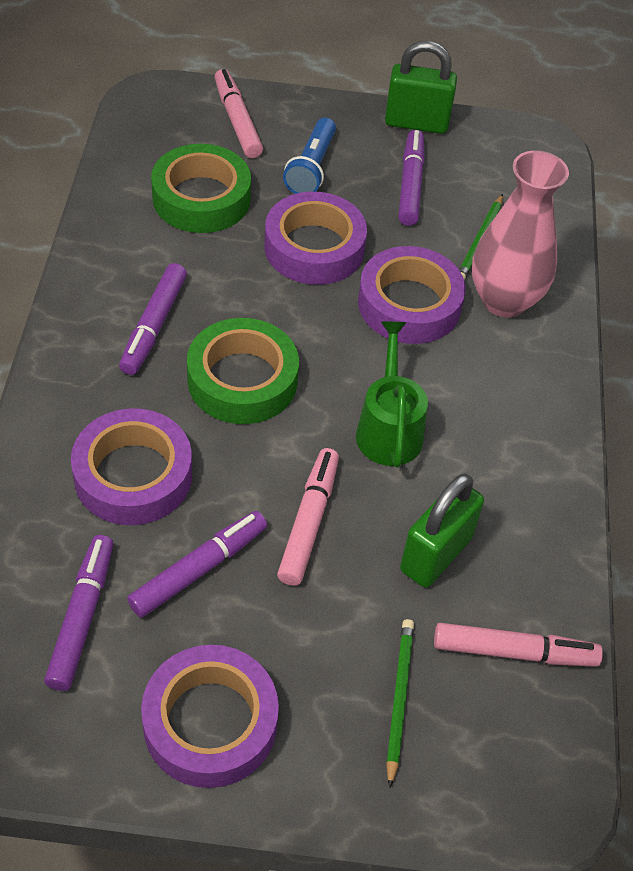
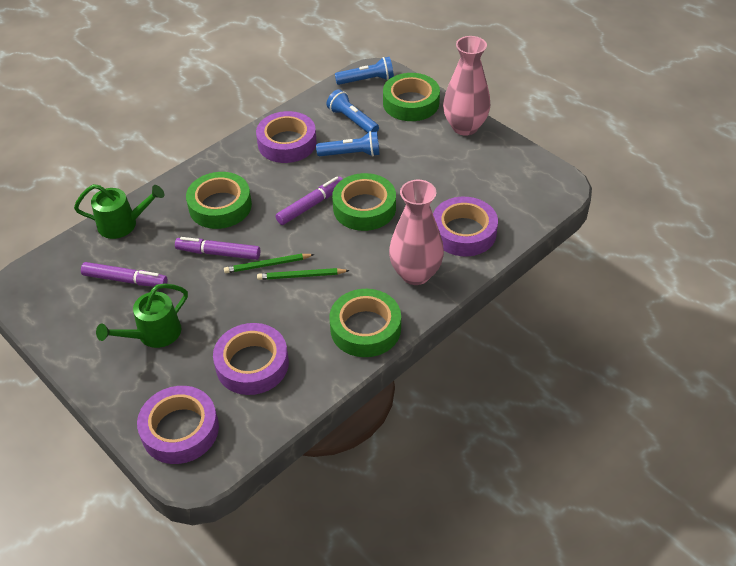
blue flashlight: 1 -> 3
green padlock: 2 -> 0
green tape: 2 -> 4
green watering can: 1 -> 2
pink marker: 3 -> 0
pink vase: 1 -> 2
purple marker: 4 -> 3

